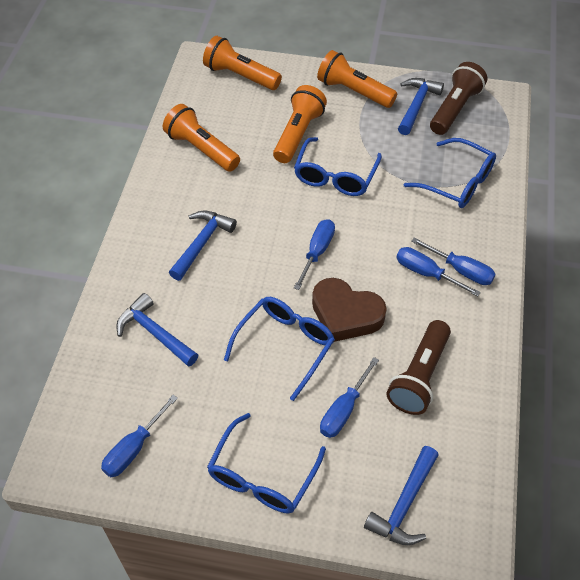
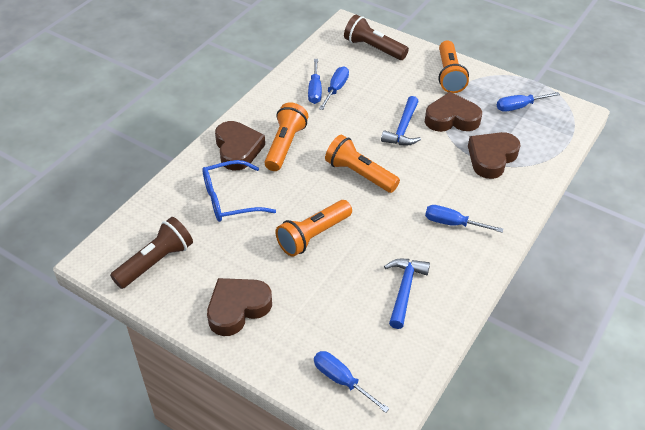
blue glasses: 4 -> 1
blue hammer: 4 -> 2
brown heart: 1 -> 4

